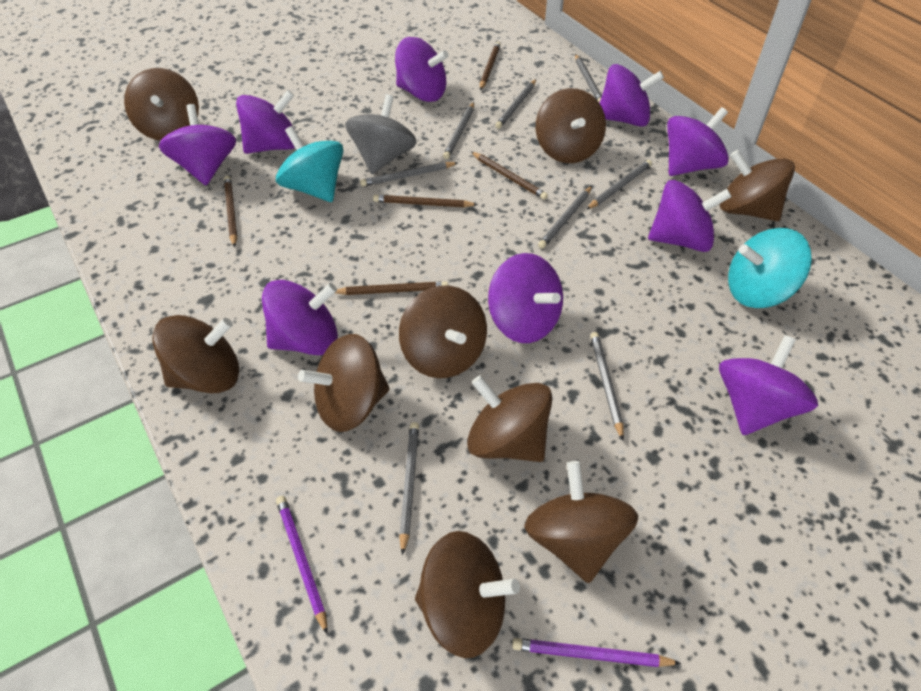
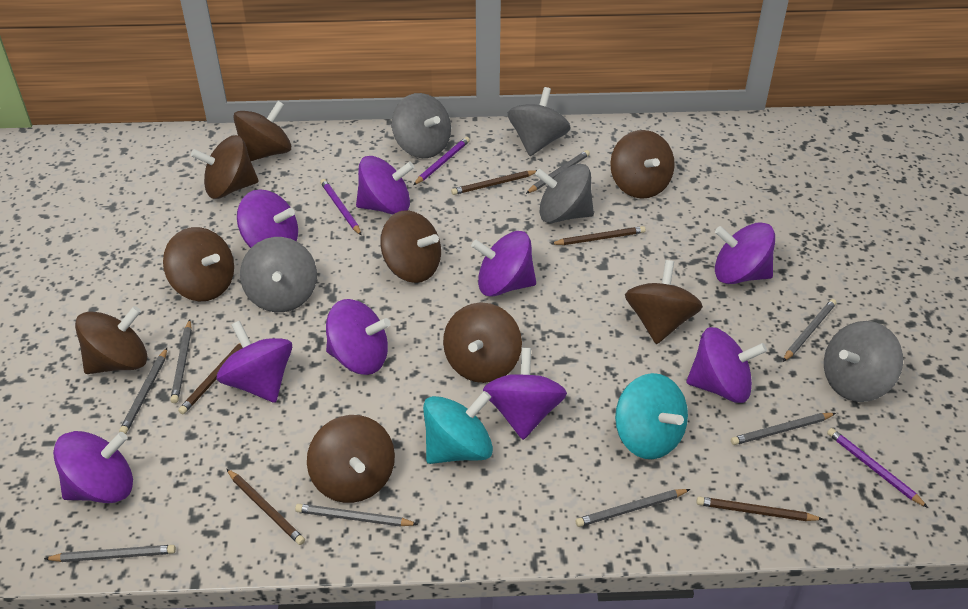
grey spinning top: 1 -> 5
purple pencil: 2 -> 3

